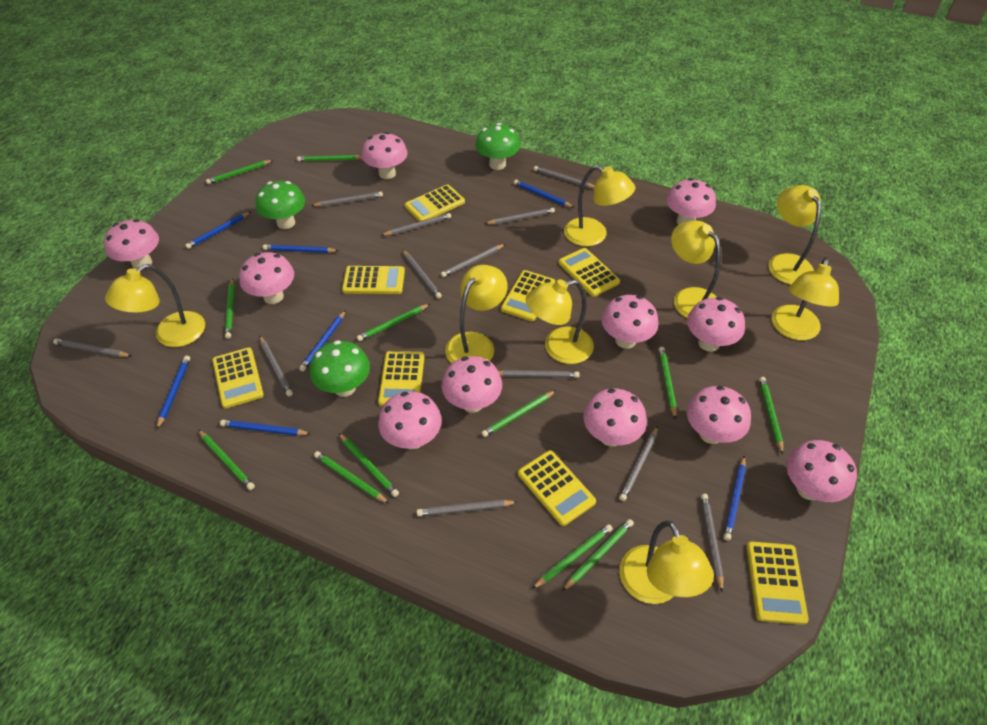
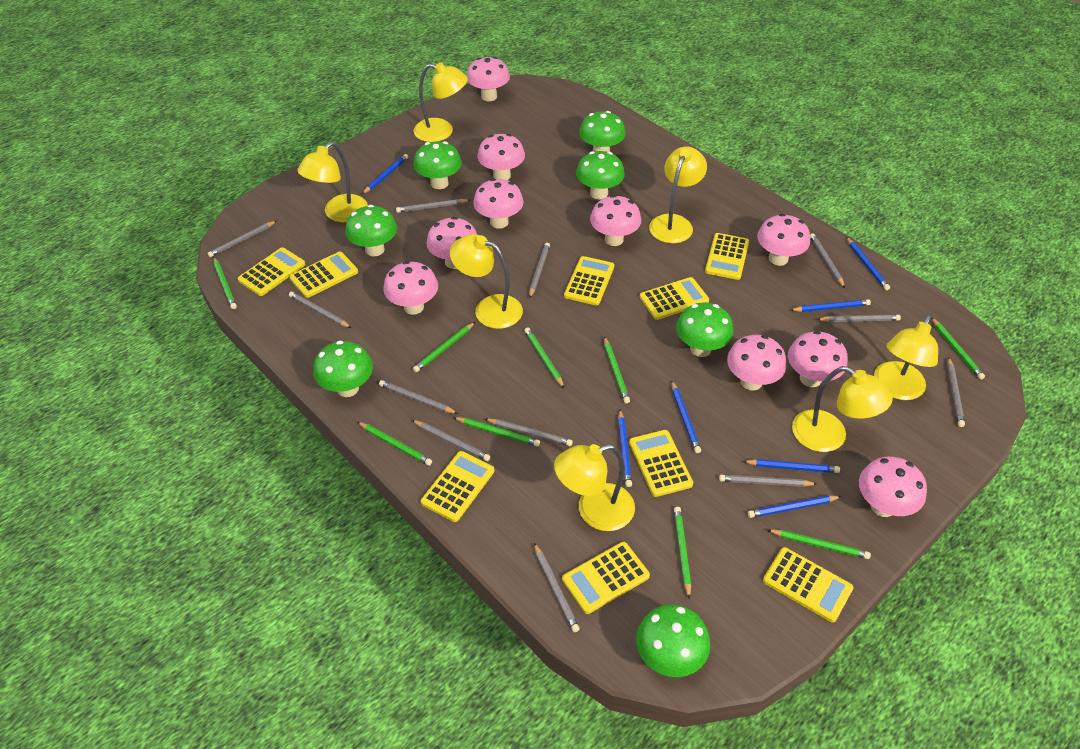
green mushroom: 3 -> 7
green pencil: 12 -> 9
pink mushroom: 11 -> 10
yellow calculator: 8 -> 9
yellow lamp: 8 -> 7

